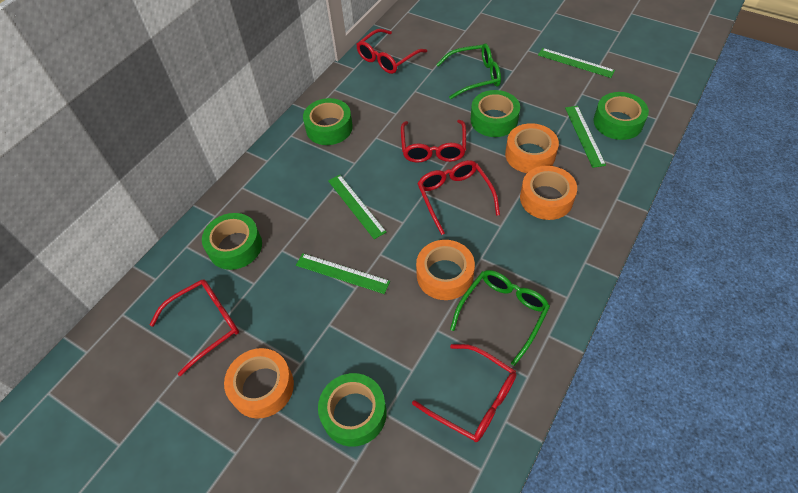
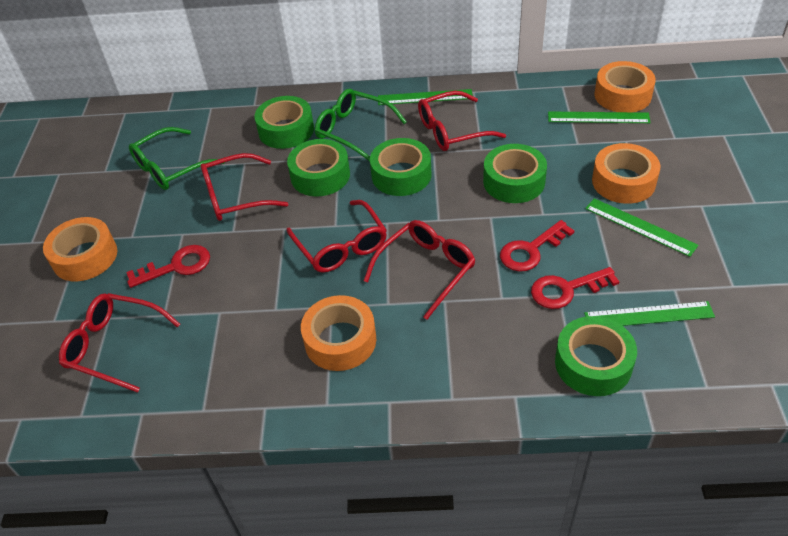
red key: 0 -> 3

